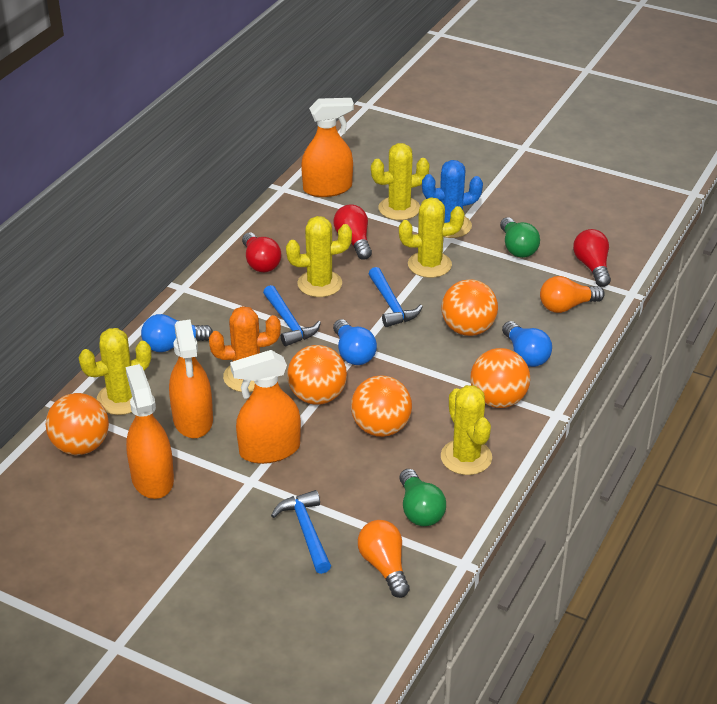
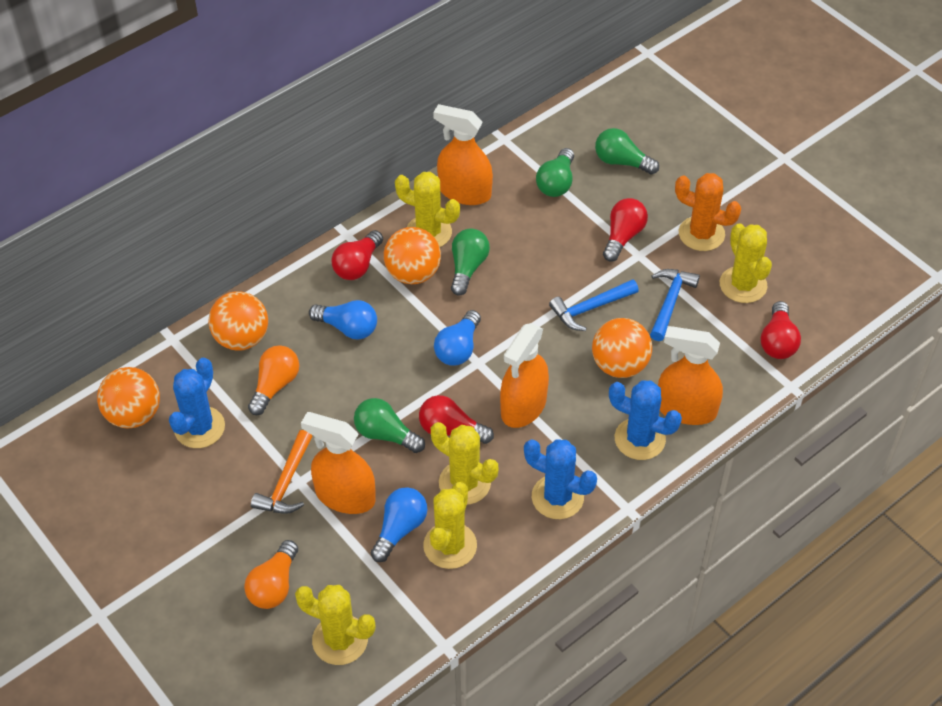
blue cactus: 1 -> 3
blue hammer: 3 -> 2
green light bulb: 2 -> 4
orange ball: 5 -> 4
orange hammer: 0 -> 1
red light bulb: 3 -> 4

